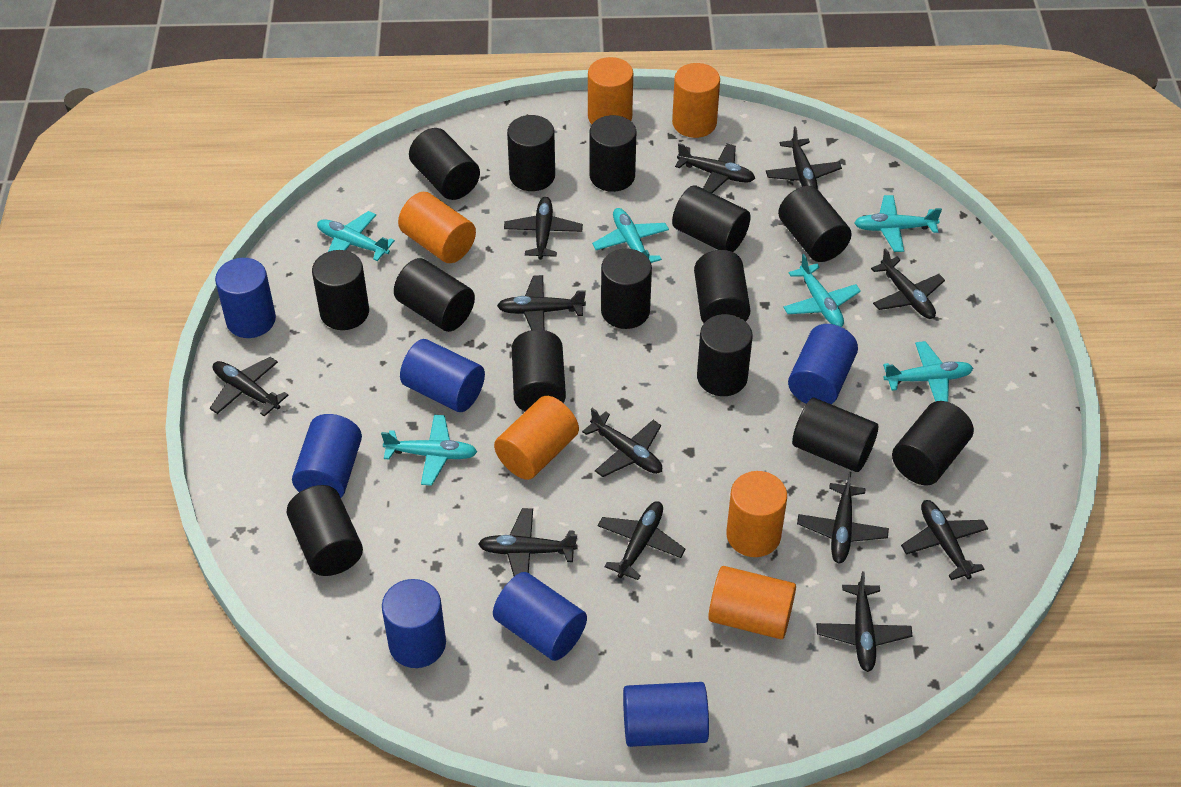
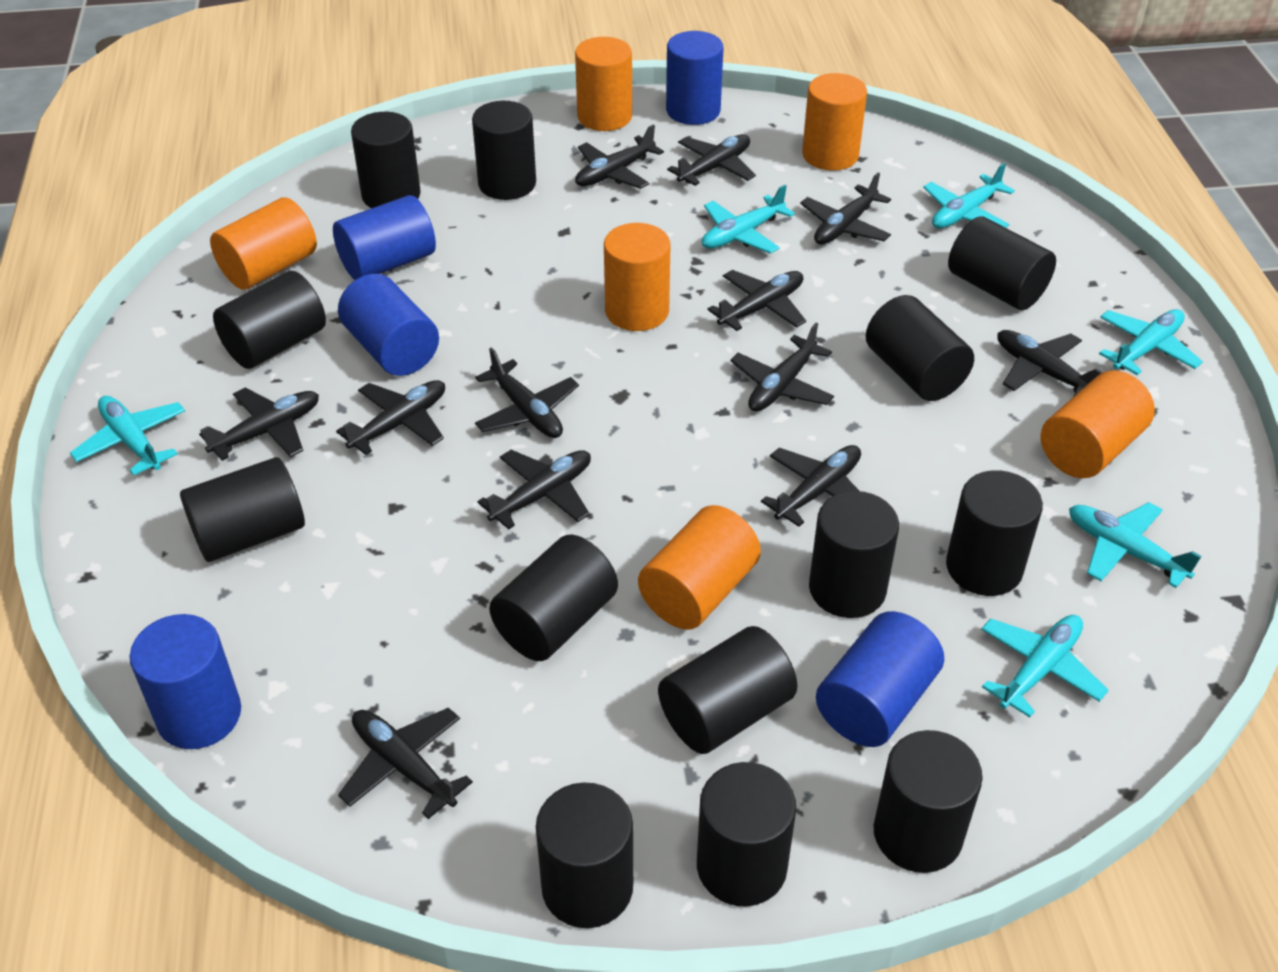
black cylinder: 14 -> 13
blue cylinder: 7 -> 5

